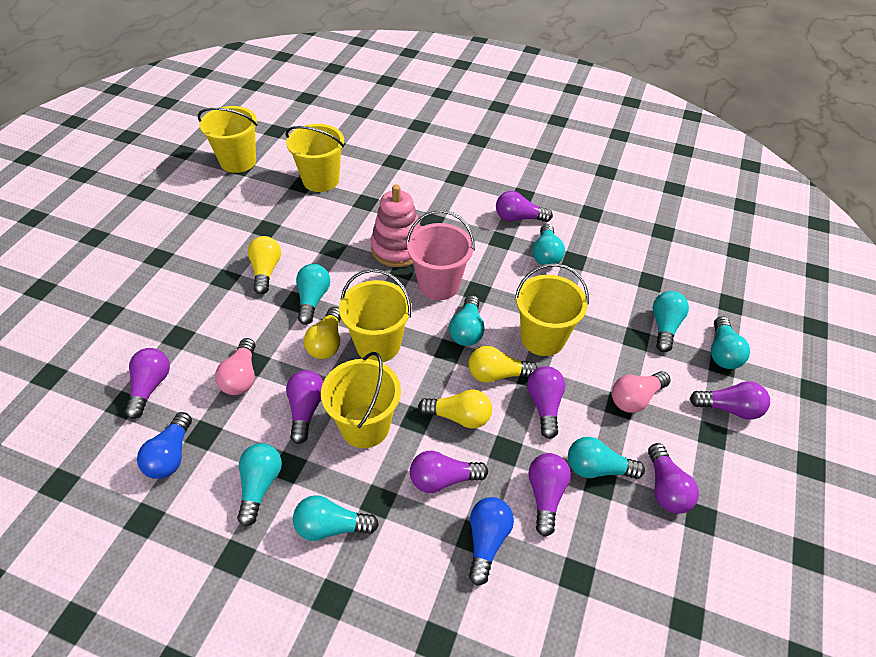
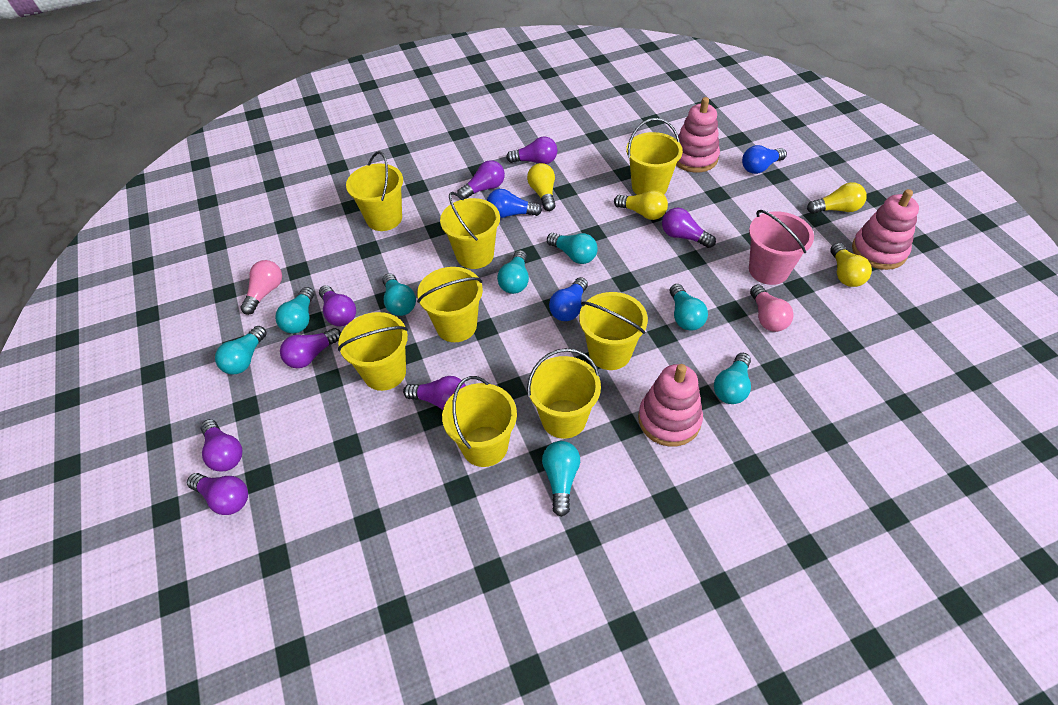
blue light bulb: 2 -> 3
pink stacking toy: 1 -> 3
yellow bucket: 5 -> 8

